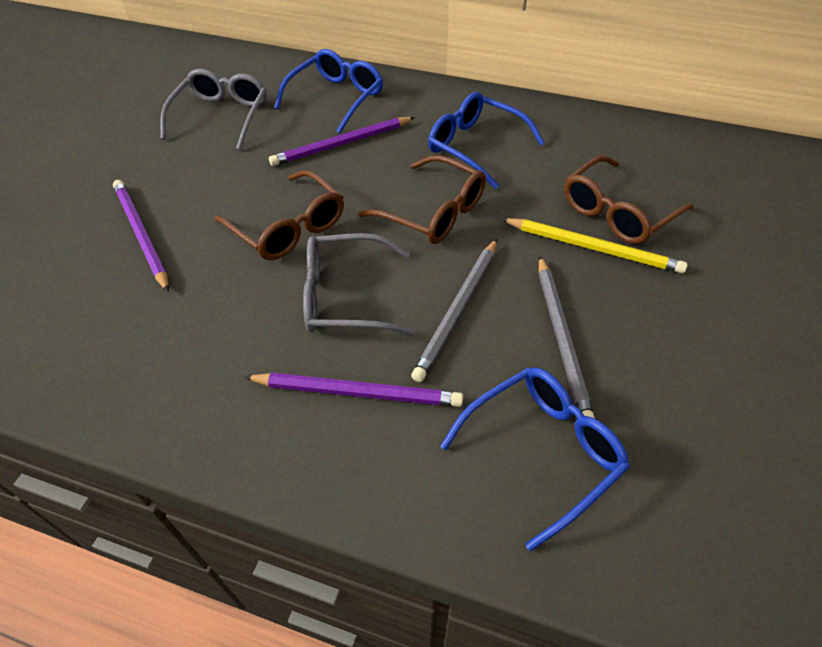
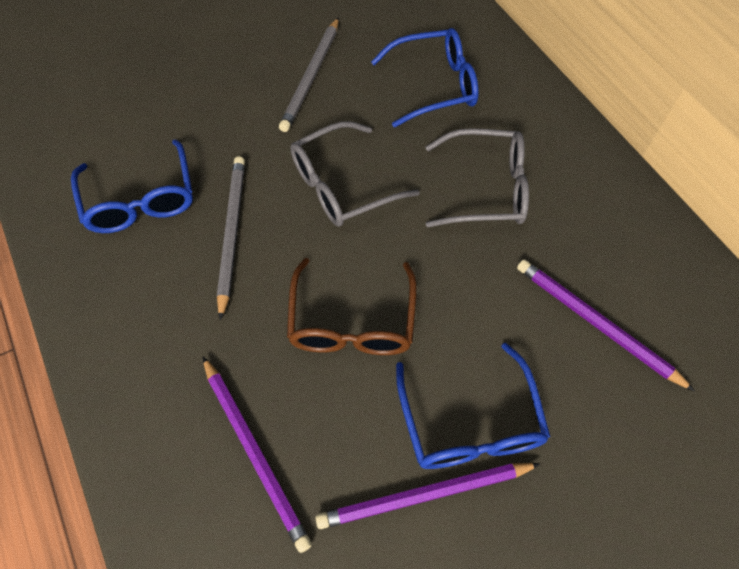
brown glasses: 3 -> 1
yellow pencil: 1 -> 0

